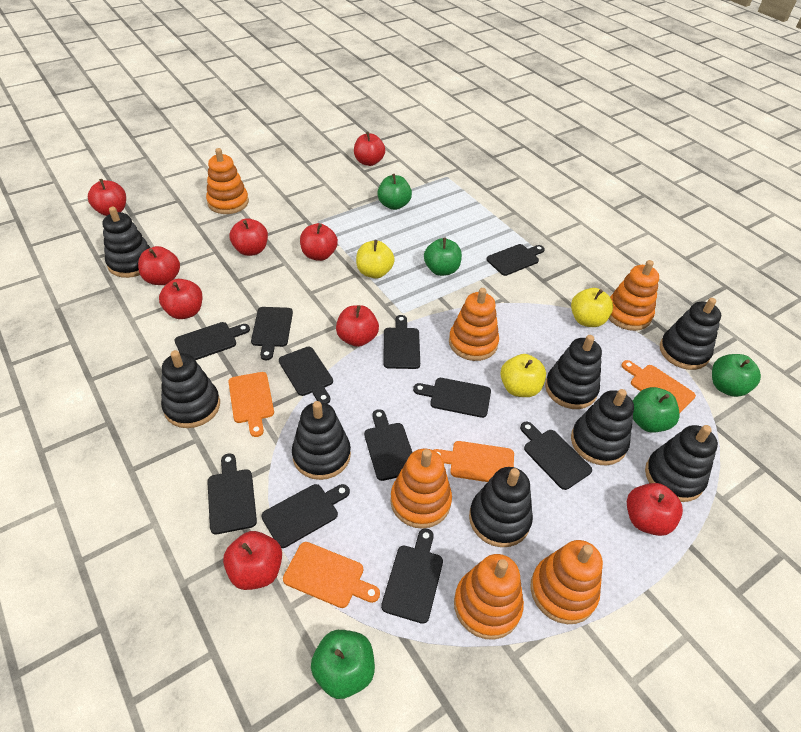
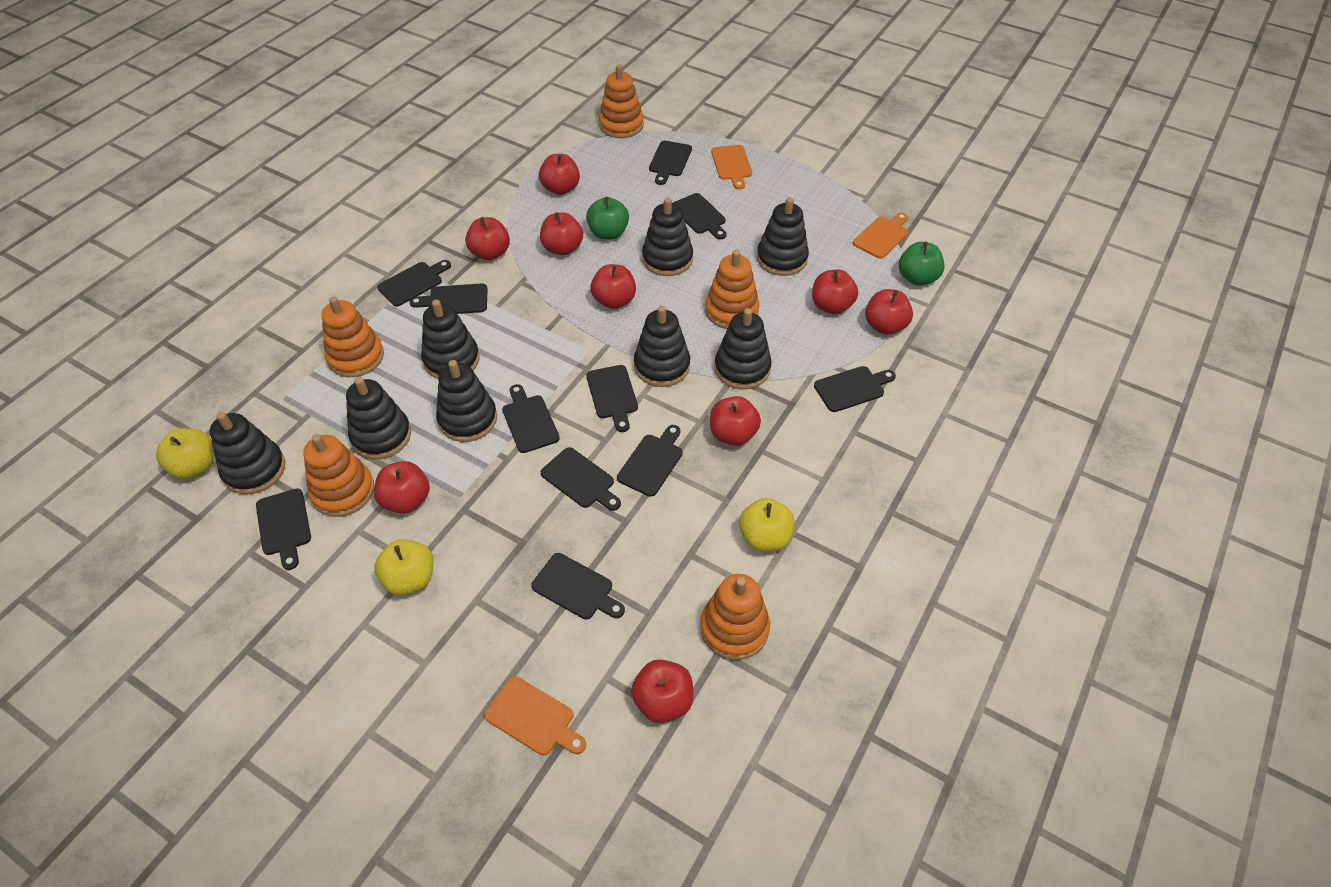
green apple: 5 -> 2
orange cutting board: 4 -> 3
orange stacking toy: 6 -> 5

